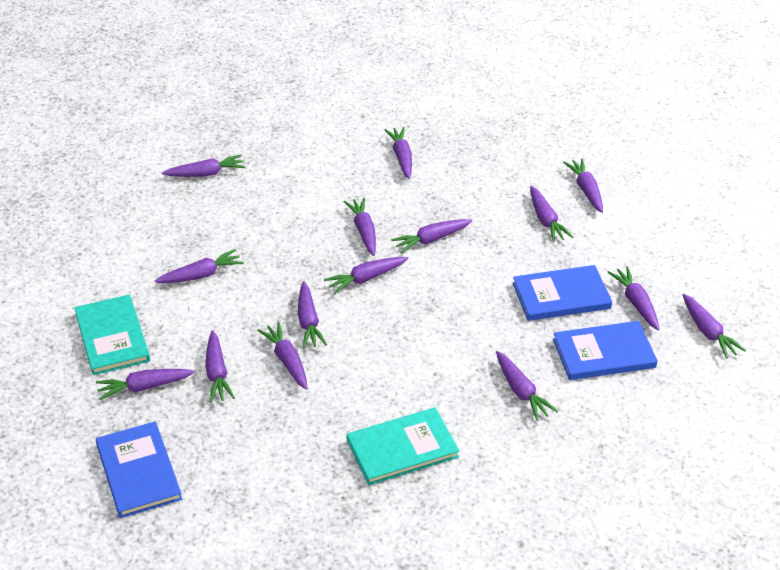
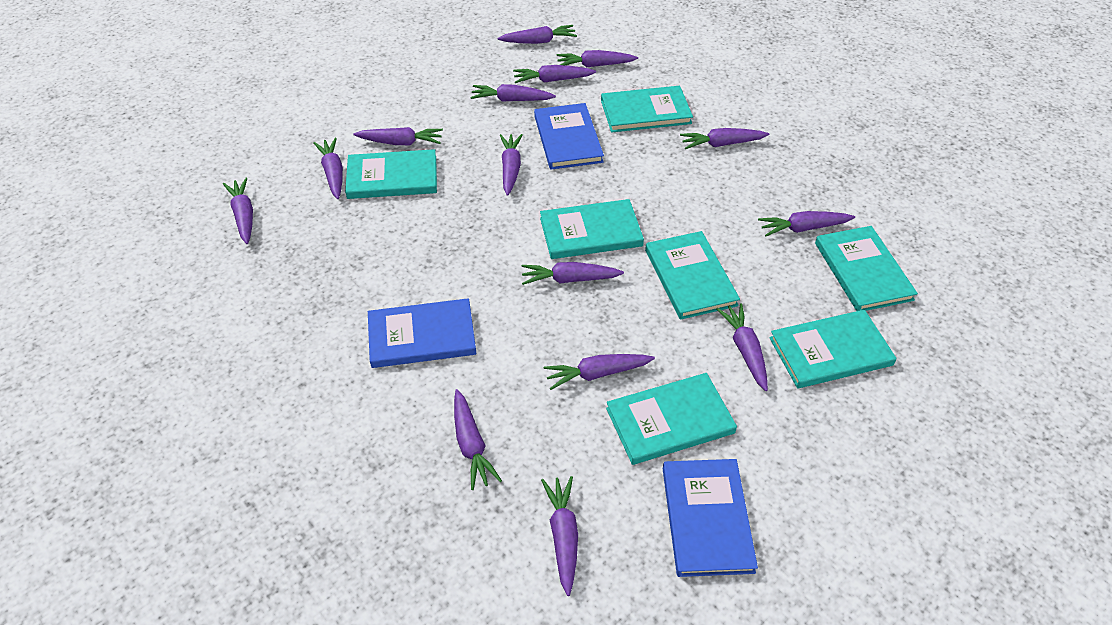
turquoise book: 2 -> 7

